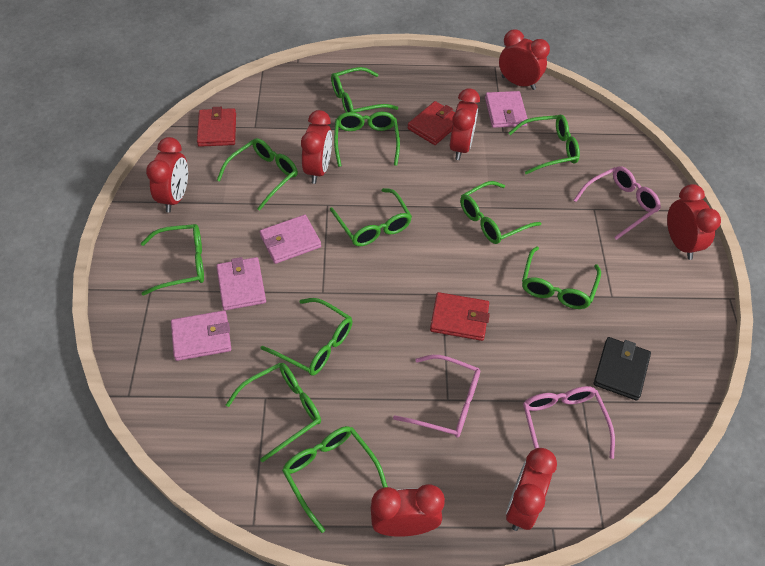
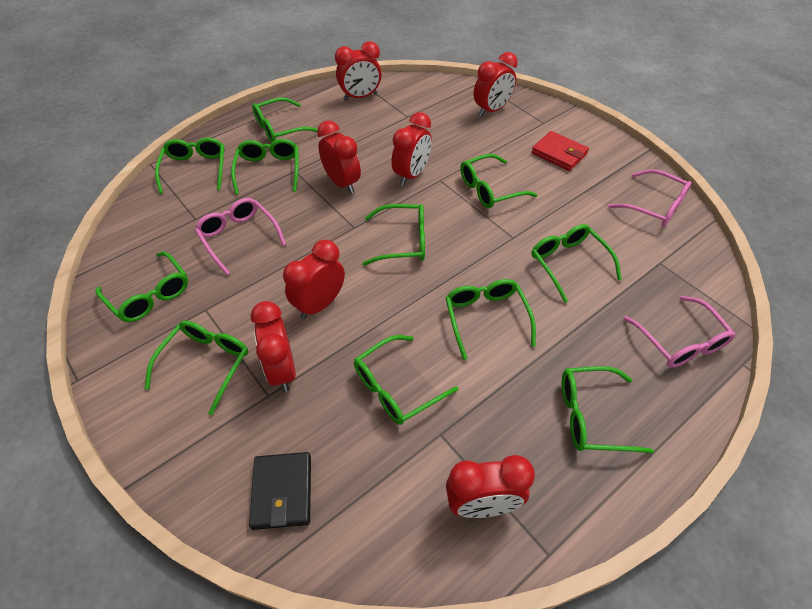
pink wallet: 4 -> 0
red wallet: 3 -> 1

